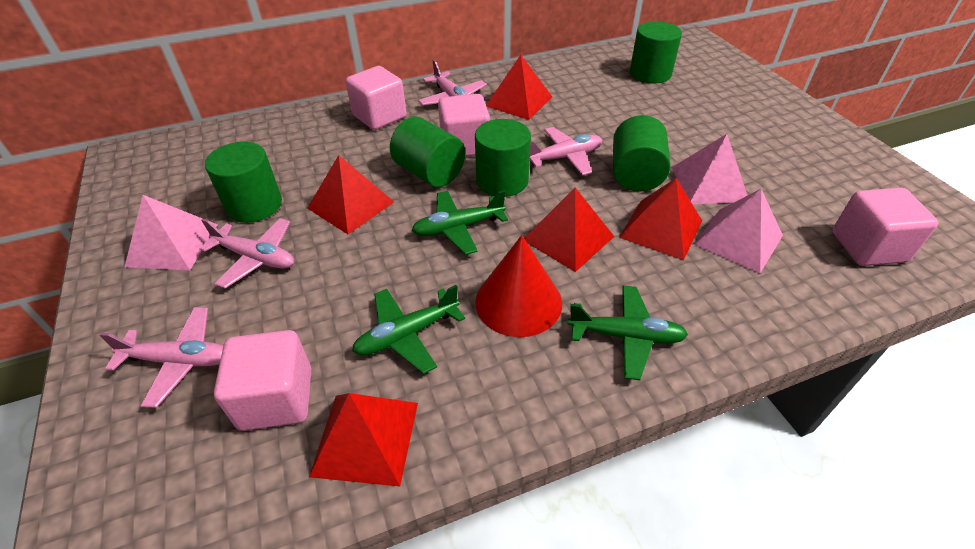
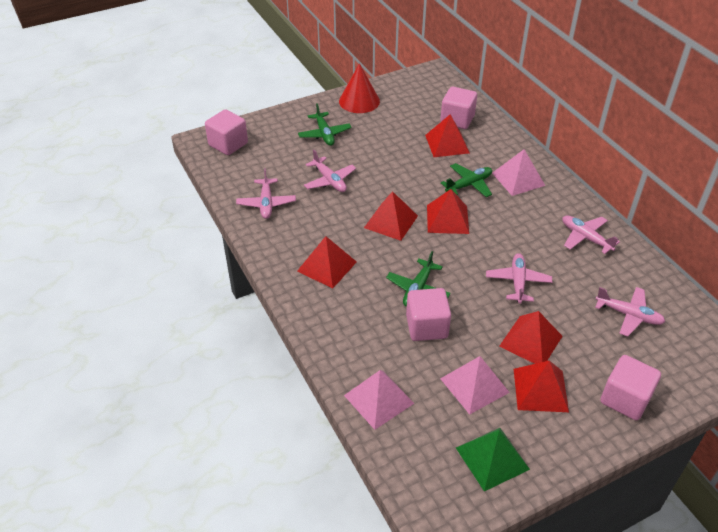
green cylinder: 5 -> 0
green pyramid: 0 -> 1
pink plane: 4 -> 5
red pyramid: 5 -> 6

